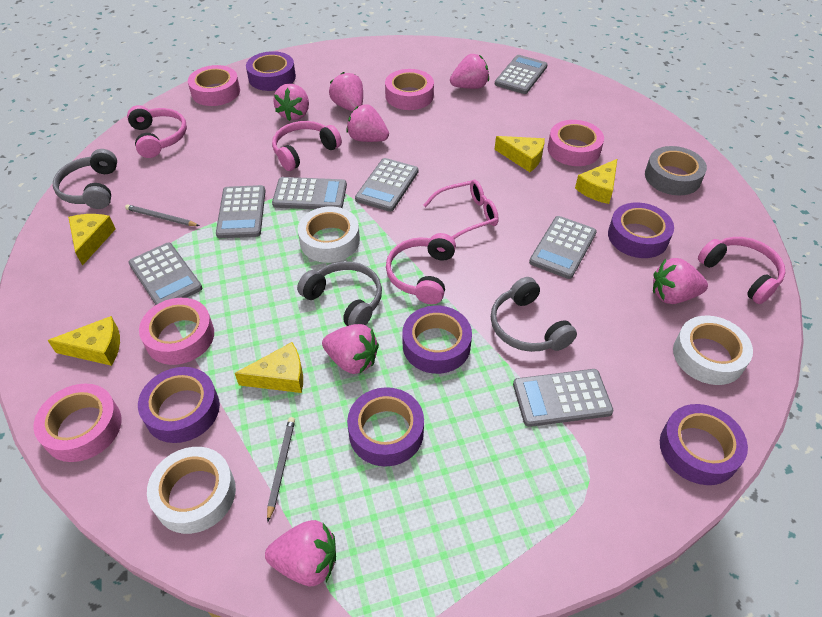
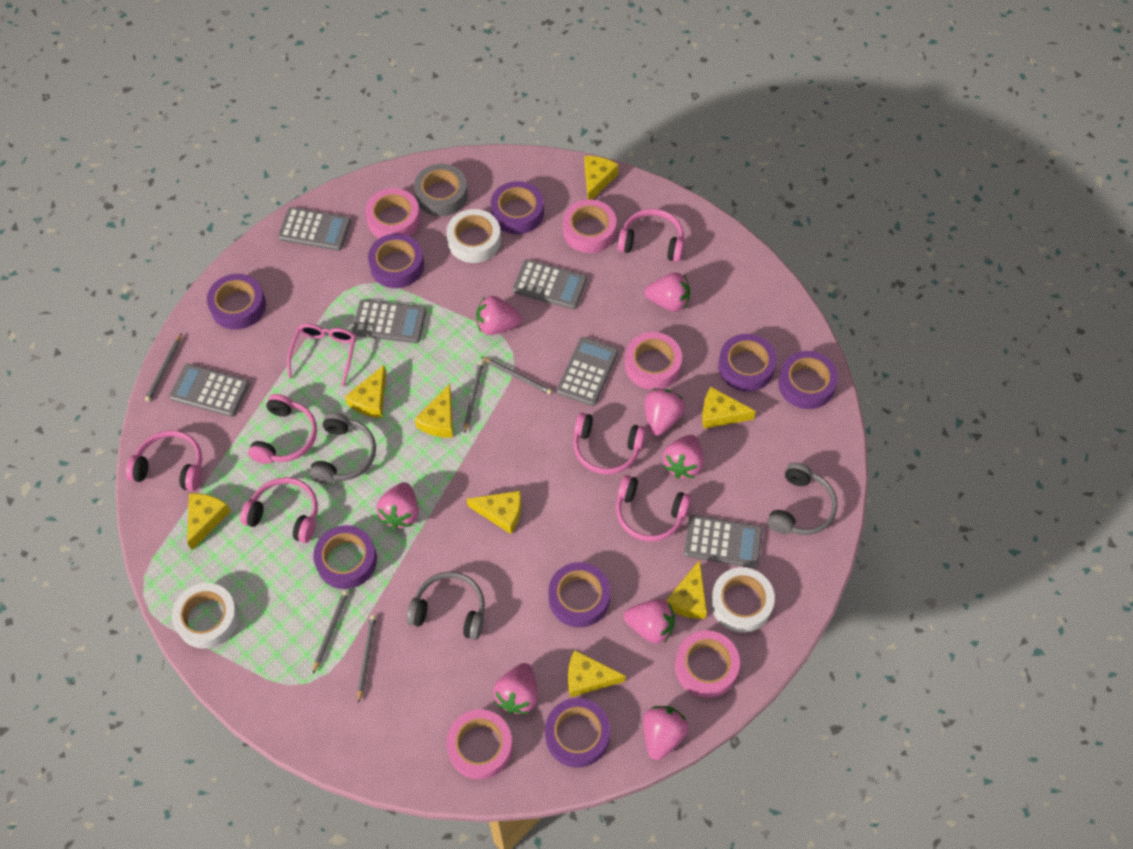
grey calculator: 7 -> 6
grey pencil: 2 -> 5
pink headphones: 4 -> 6
pink strawberry: 7 -> 8
purple tape: 6 -> 8
yellow cheese: 5 -> 8

